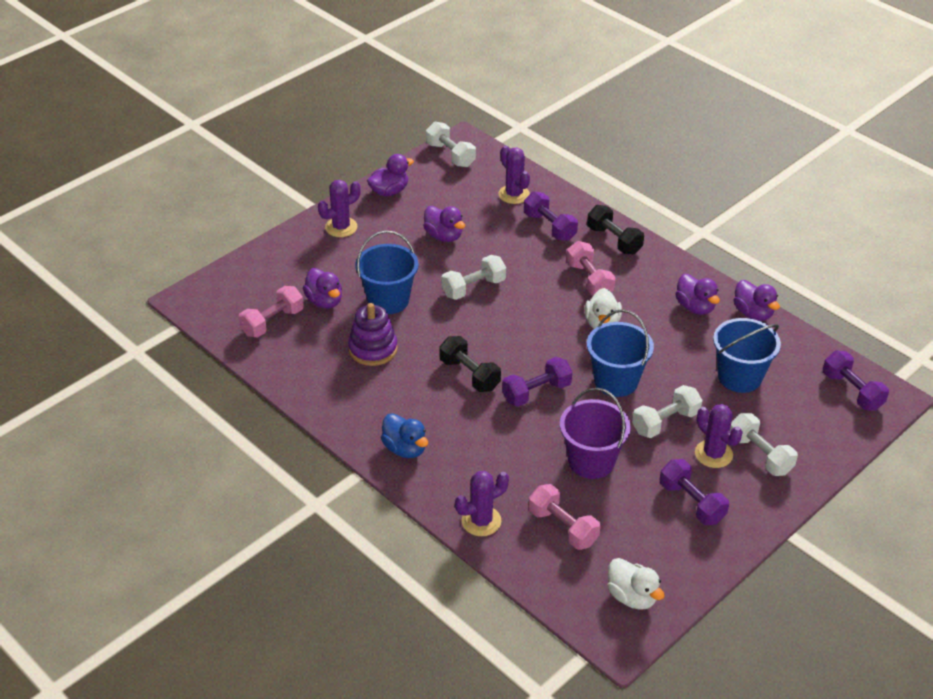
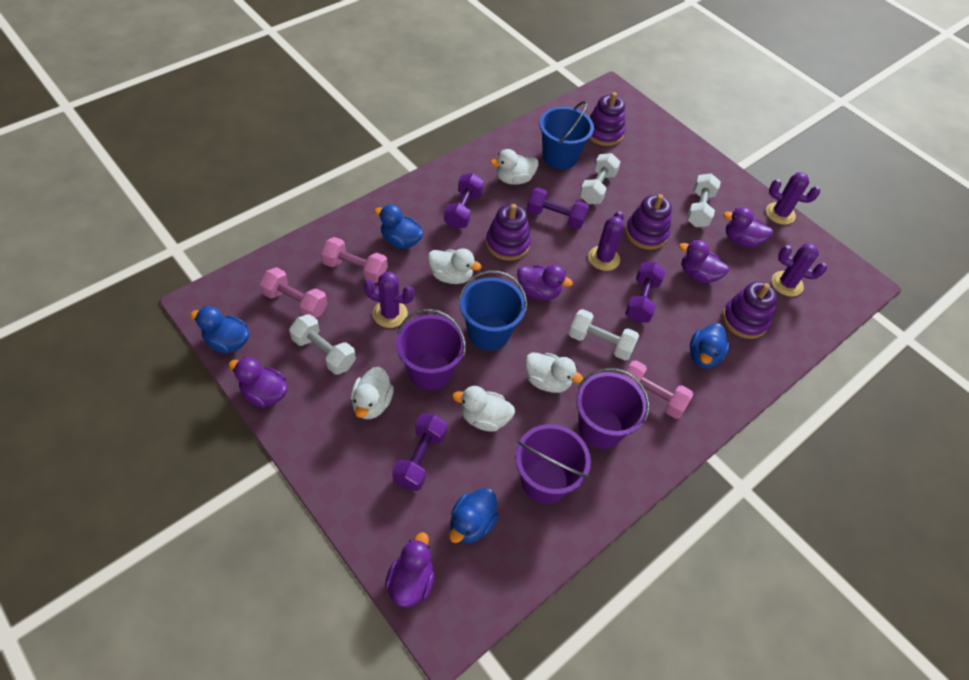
black dumbbell: 2 -> 0
blue bucket: 3 -> 2
blue duck: 1 -> 4
purple bucket: 1 -> 3
purple stacking toy: 1 -> 4
white duck: 2 -> 5

